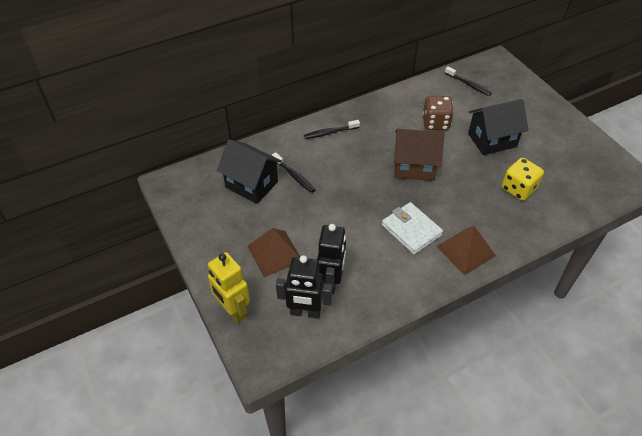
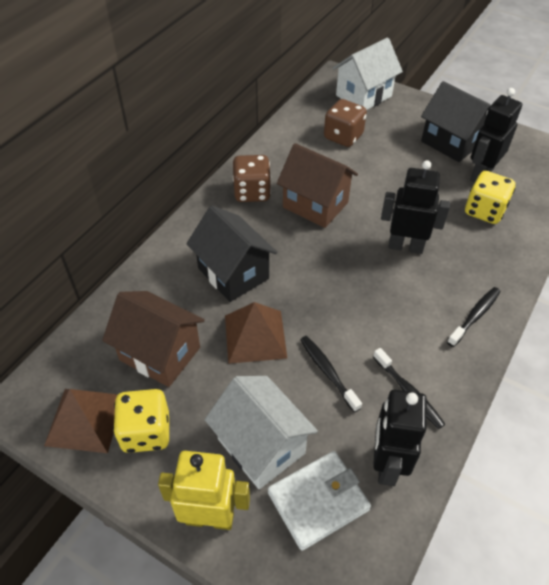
black robot: 2 -> 3
brown dice: 1 -> 2
brown house: 1 -> 2
white house: 0 -> 2
yellow dice: 1 -> 2

